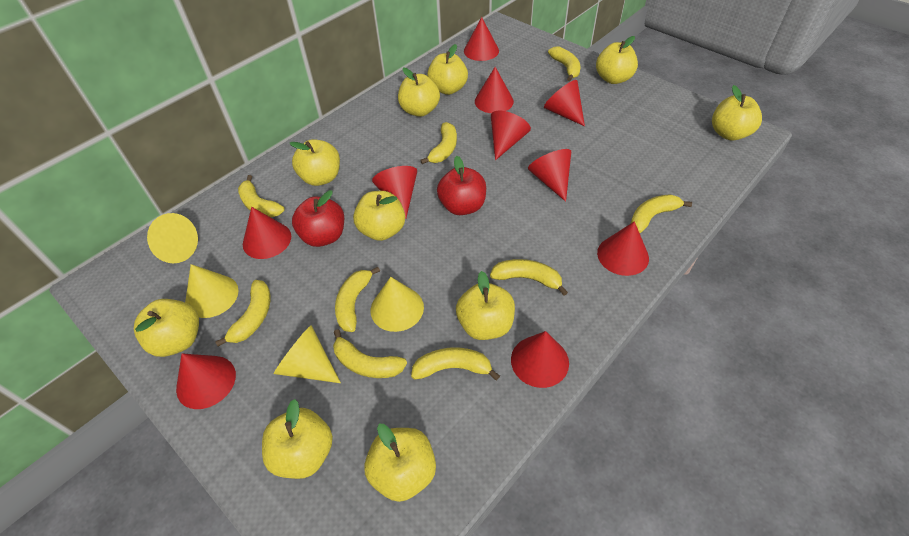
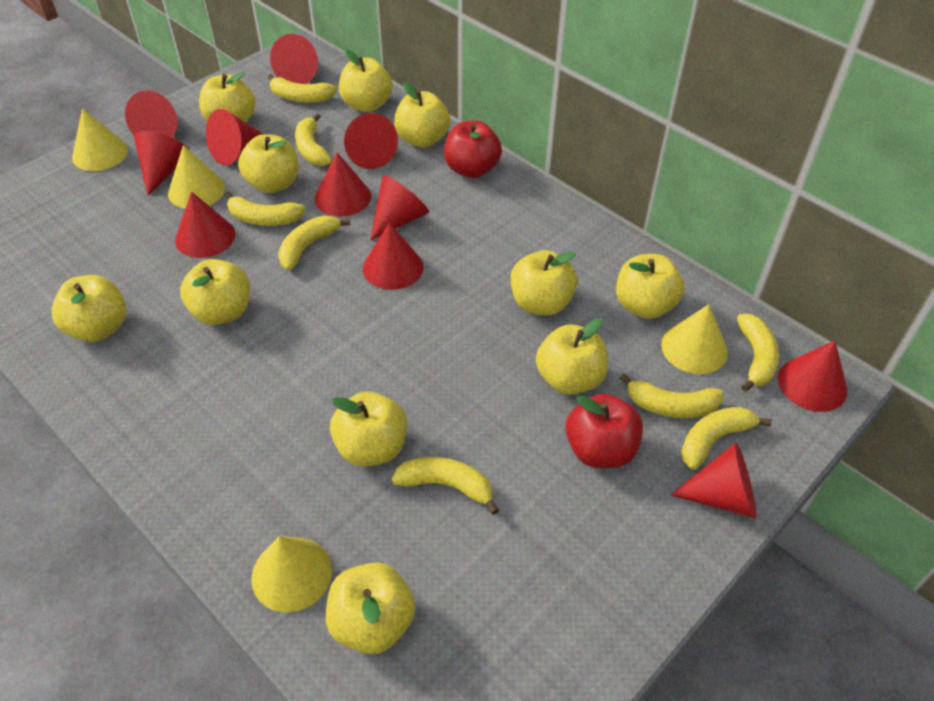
red cone: 10 -> 11
yellow apple: 10 -> 11
yellow banana: 9 -> 8

